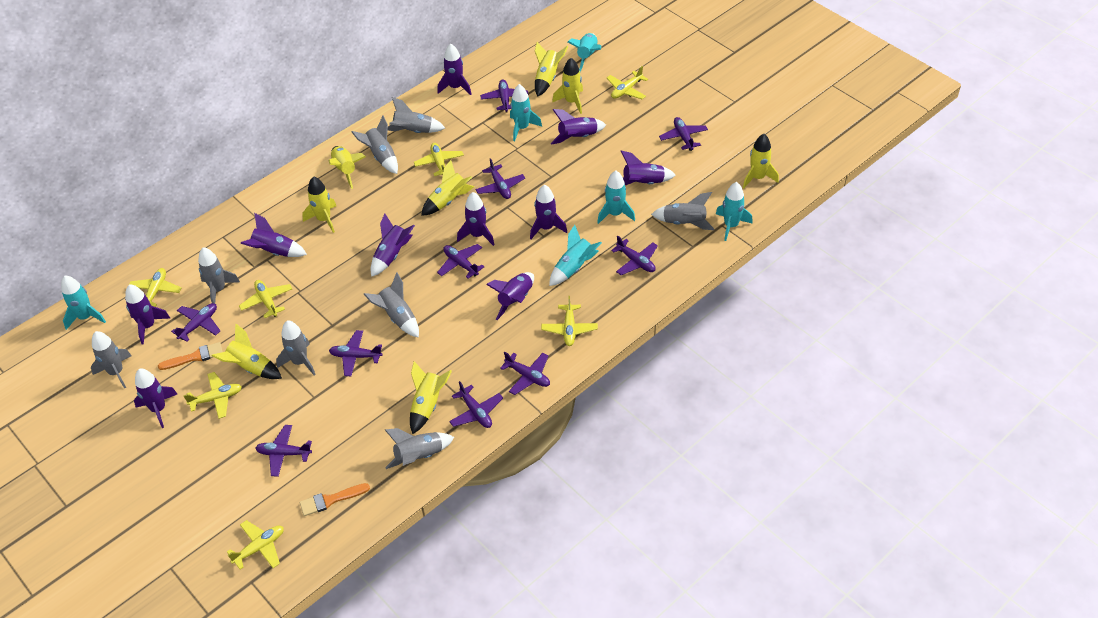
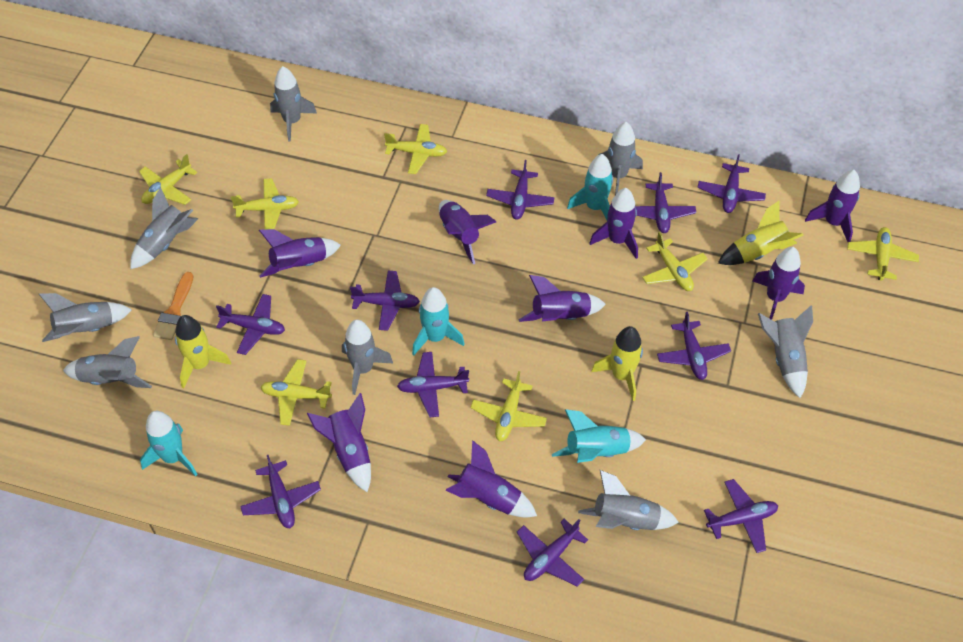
orange brush: 2 -> 1
purple rocket: 10 -> 8
turquoise rocket: 6 -> 4
yellow rocket: 8 -> 3

